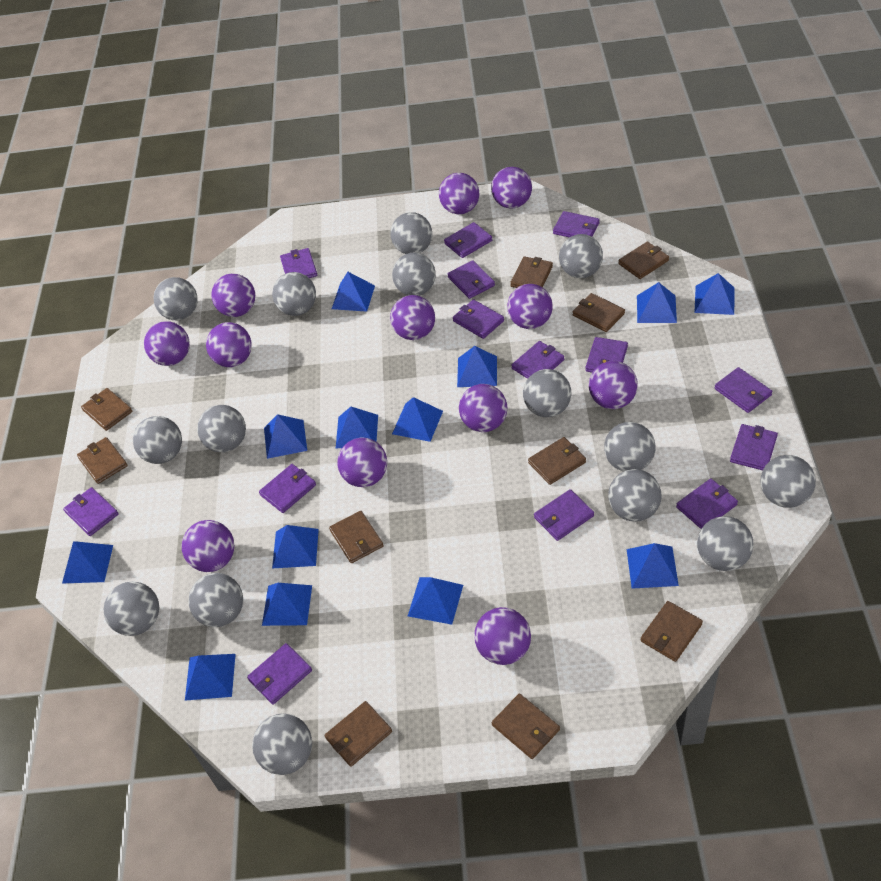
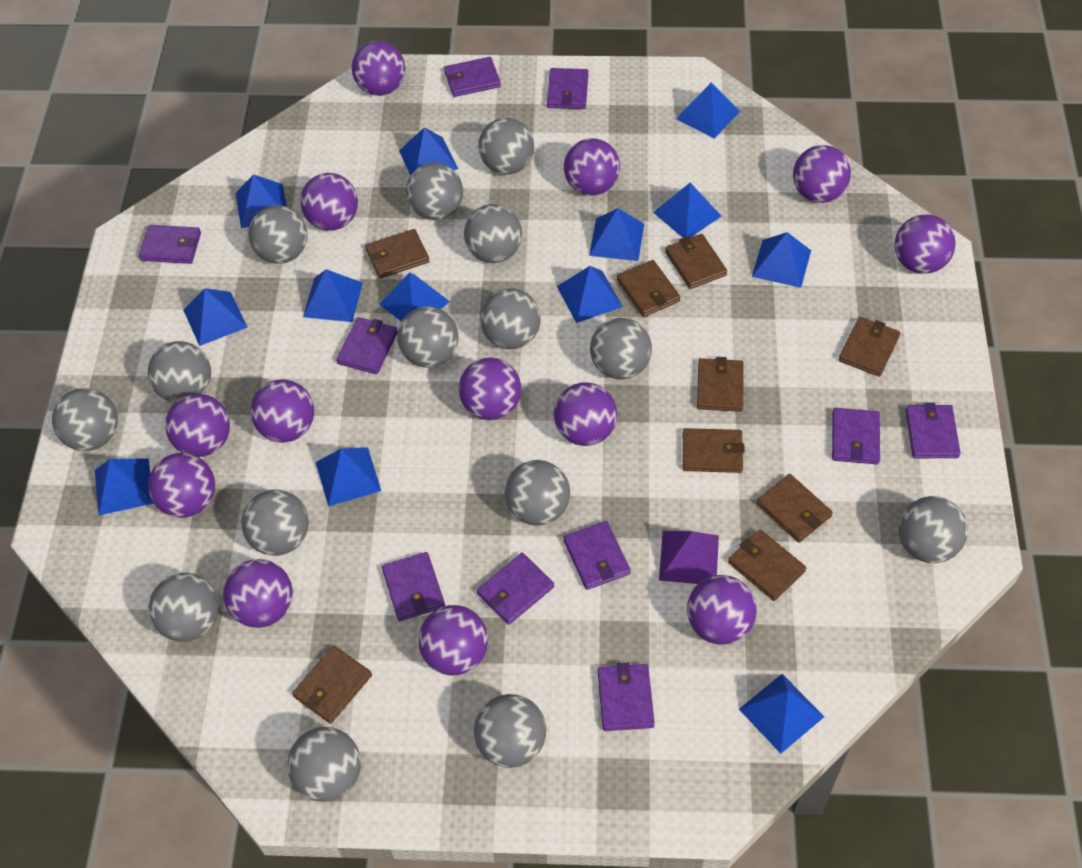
brown wallet: 10 -> 9
purple ball: 12 -> 13
purple pyramid: 0 -> 1
purple wallet: 14 -> 10

